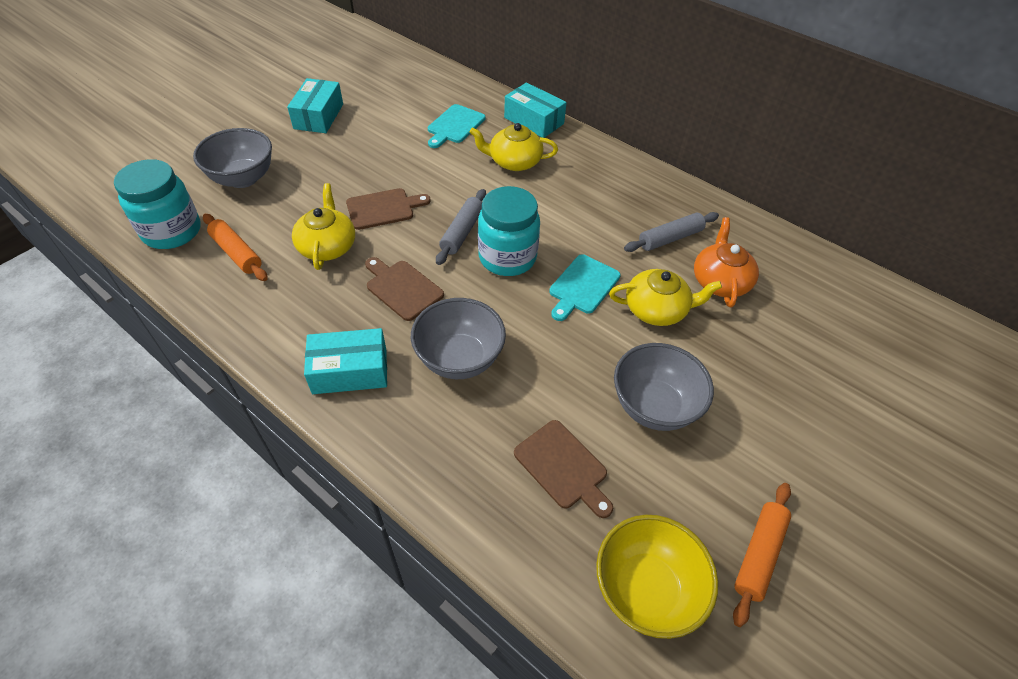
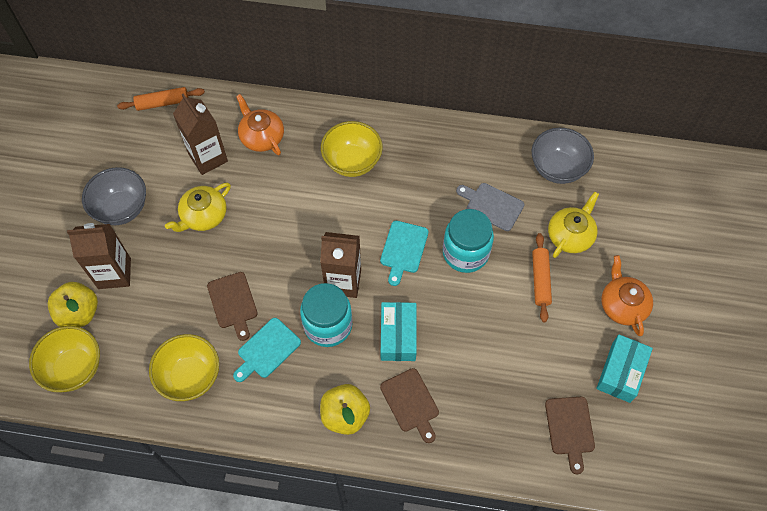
brown carton: 0 -> 3
grey bowl: 3 -> 2
grey cutting board: 0 -> 1
grey rolling pin: 2 -> 0
orange teapot: 1 -> 2
turquoise box: 3 -> 2
yellow apple: 0 -> 2
yellow bowl: 1 -> 3
yellow teapot: 3 -> 2

